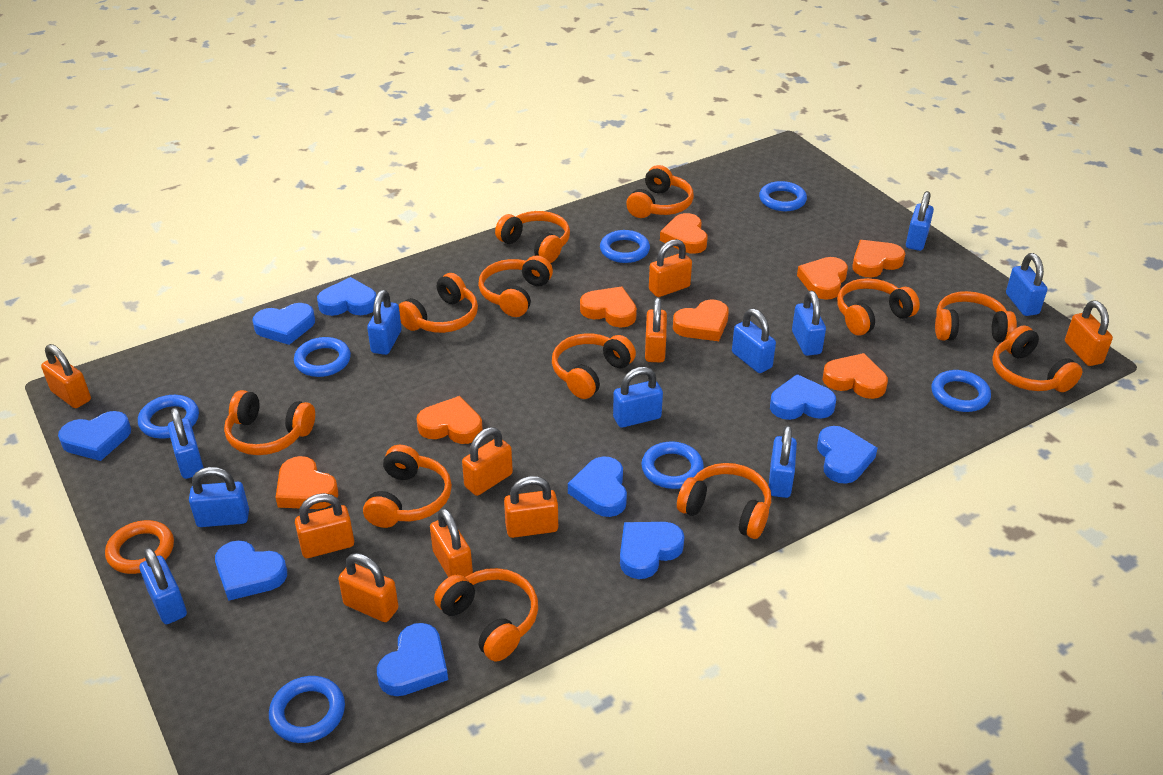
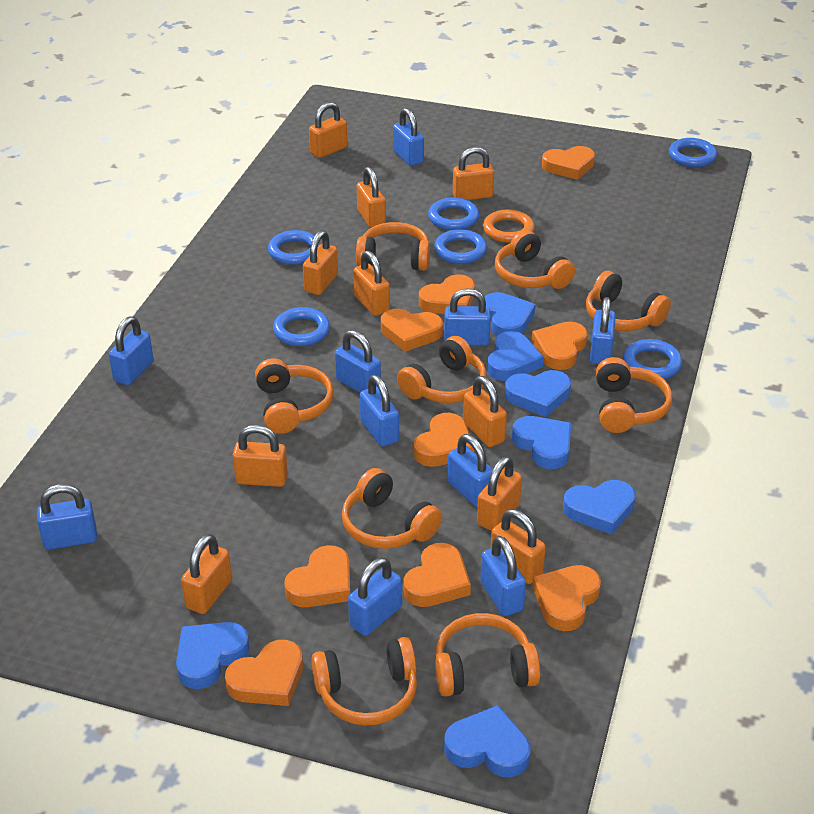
blue heart: 9 -> 7
blue ring: 7 -> 6
orange headphones: 12 -> 9
orange heart: 8 -> 9
orange padlock: 9 -> 10

